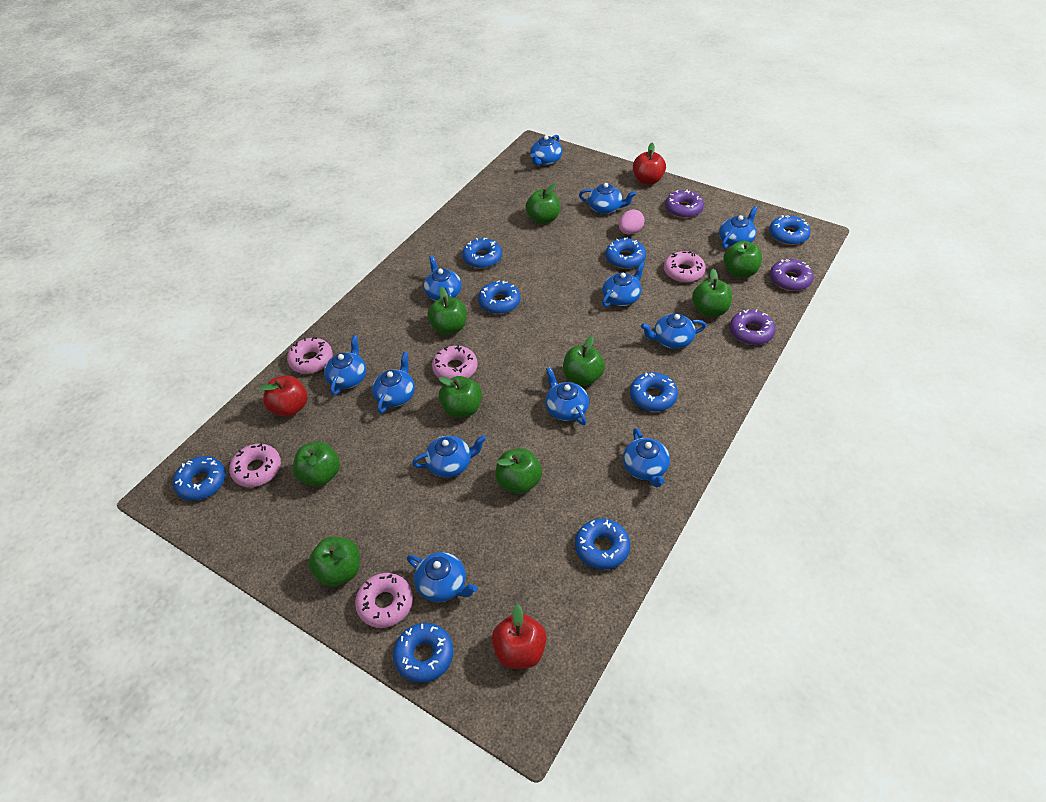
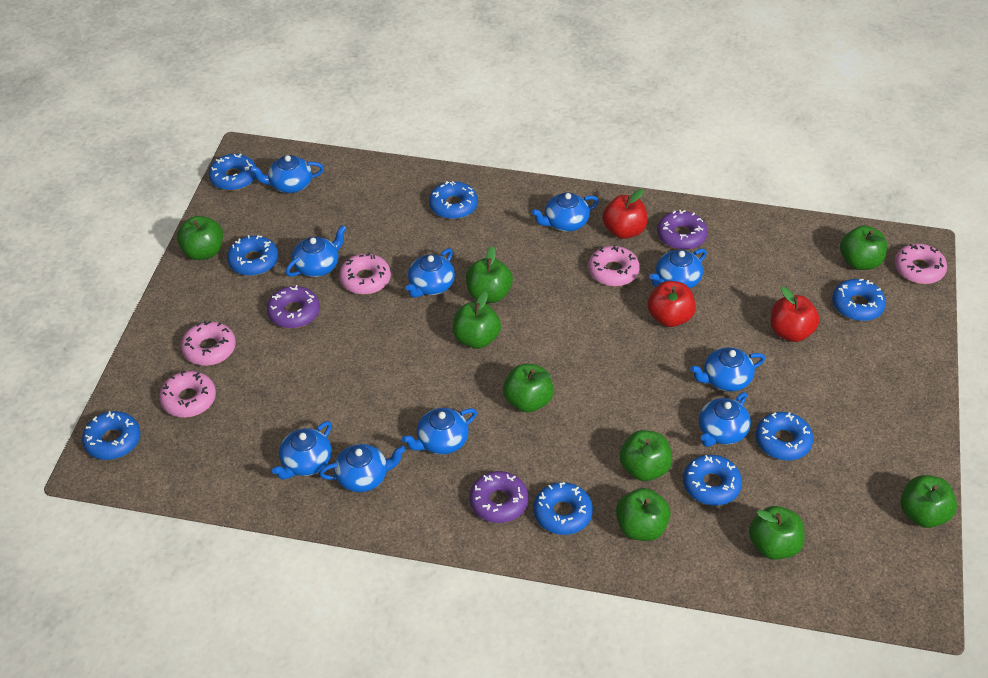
blue teapot: 12 -> 10
pink egg: 1 -> 0

